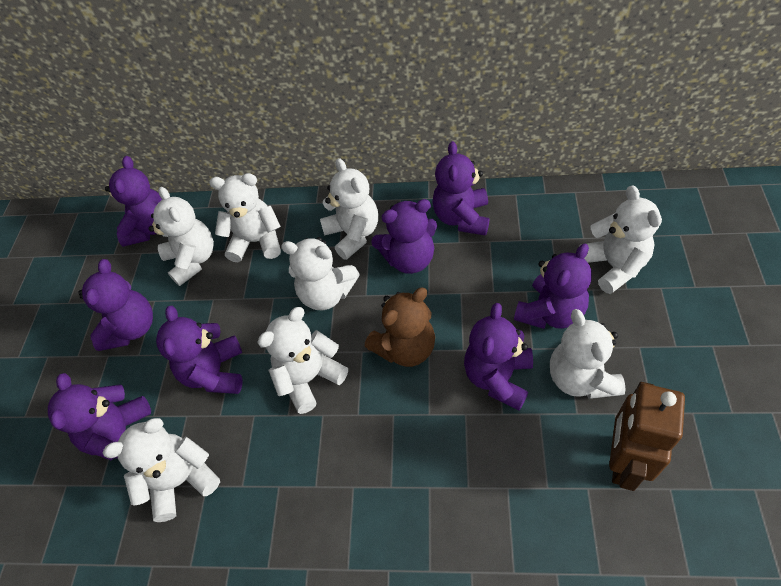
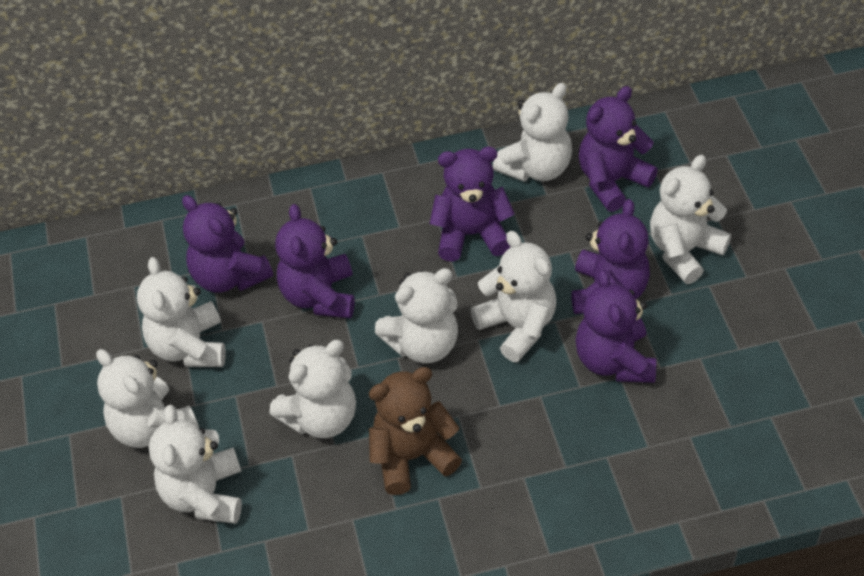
brown robot: 1 -> 0
purple teddy bear: 8 -> 6

